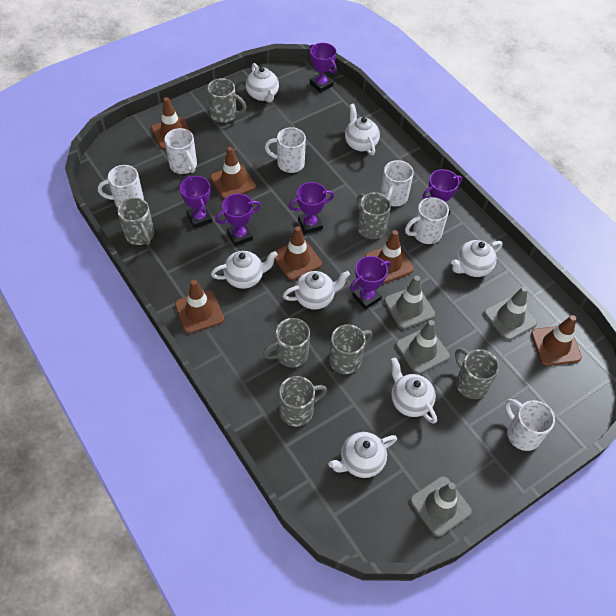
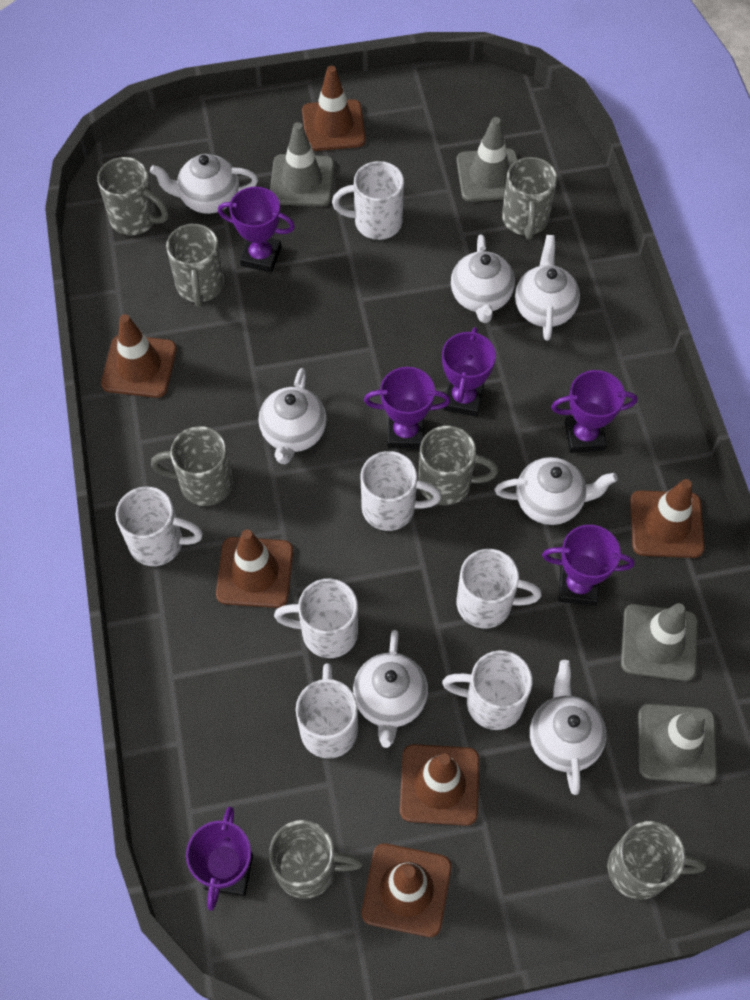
white mug: 6 -> 7

